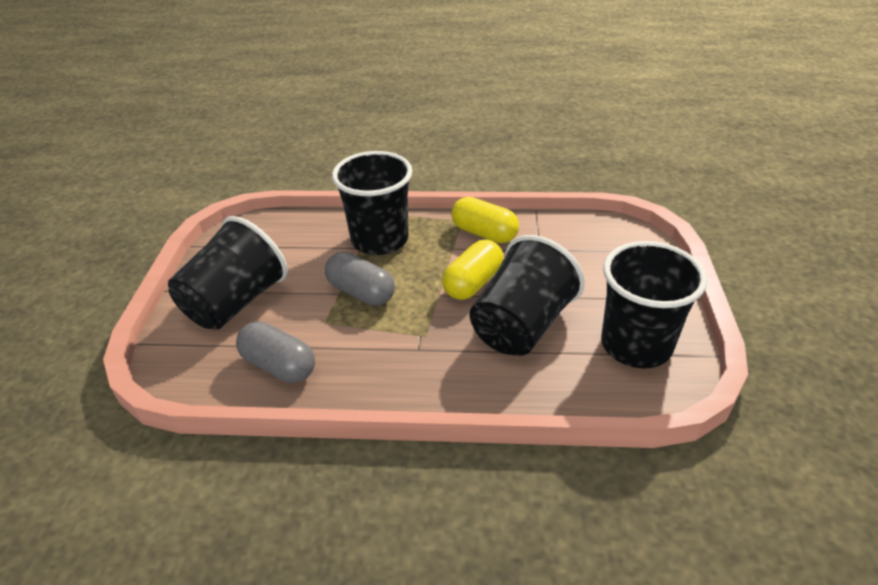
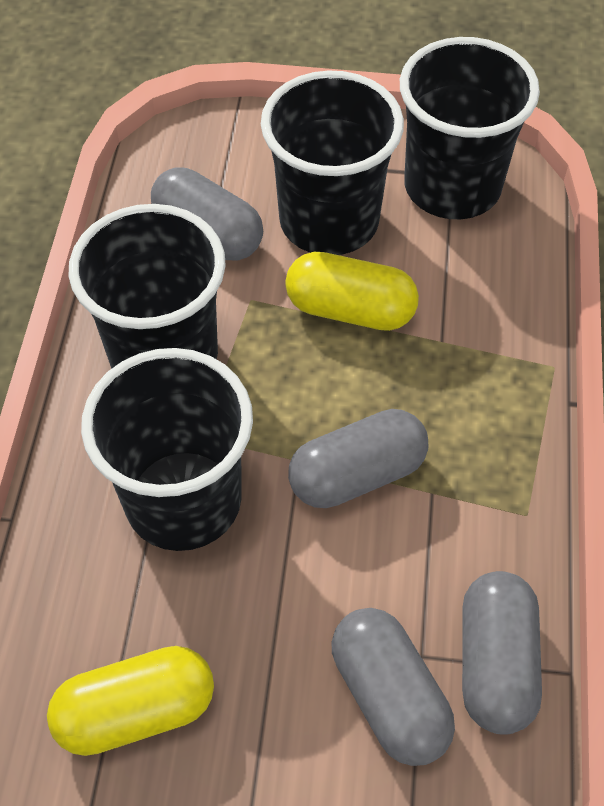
grey capsule: 2 -> 4

